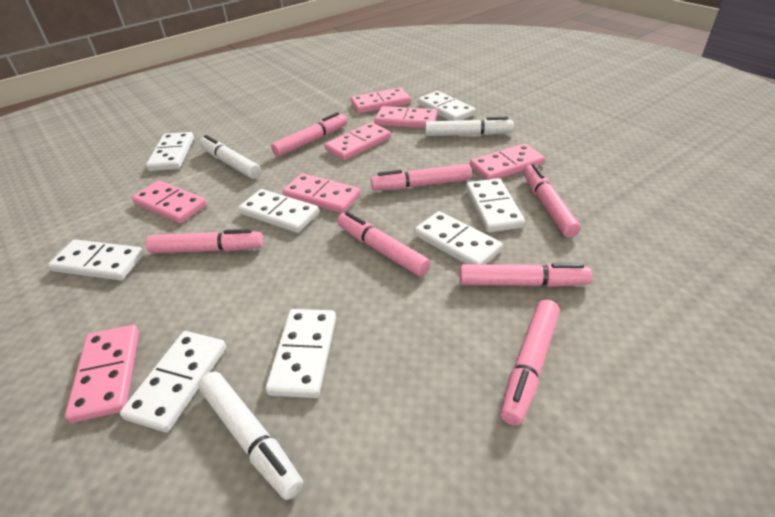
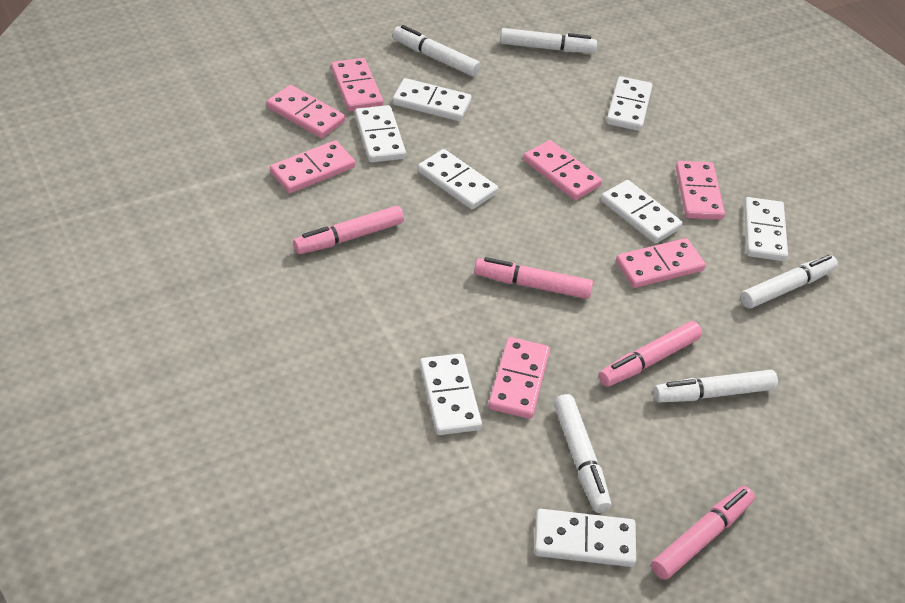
pink marker: 7 -> 4
white marker: 3 -> 5

